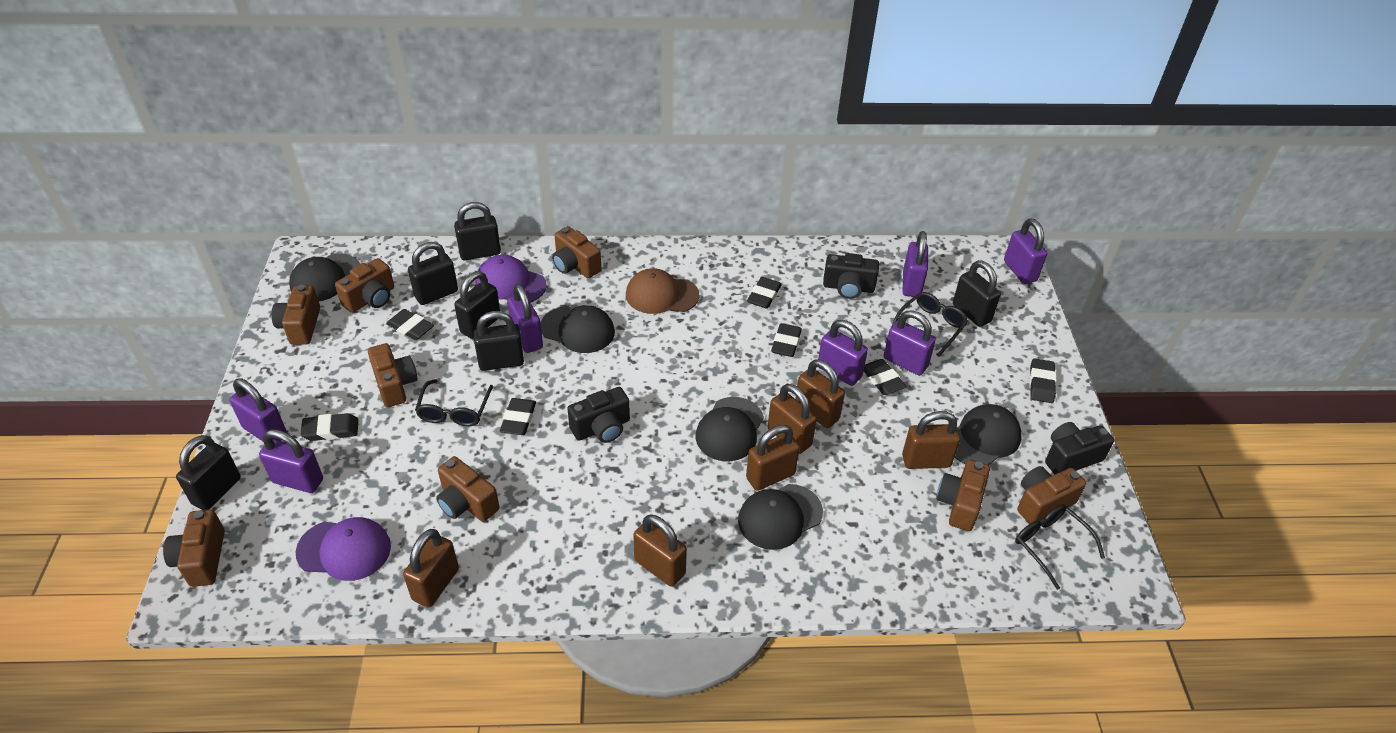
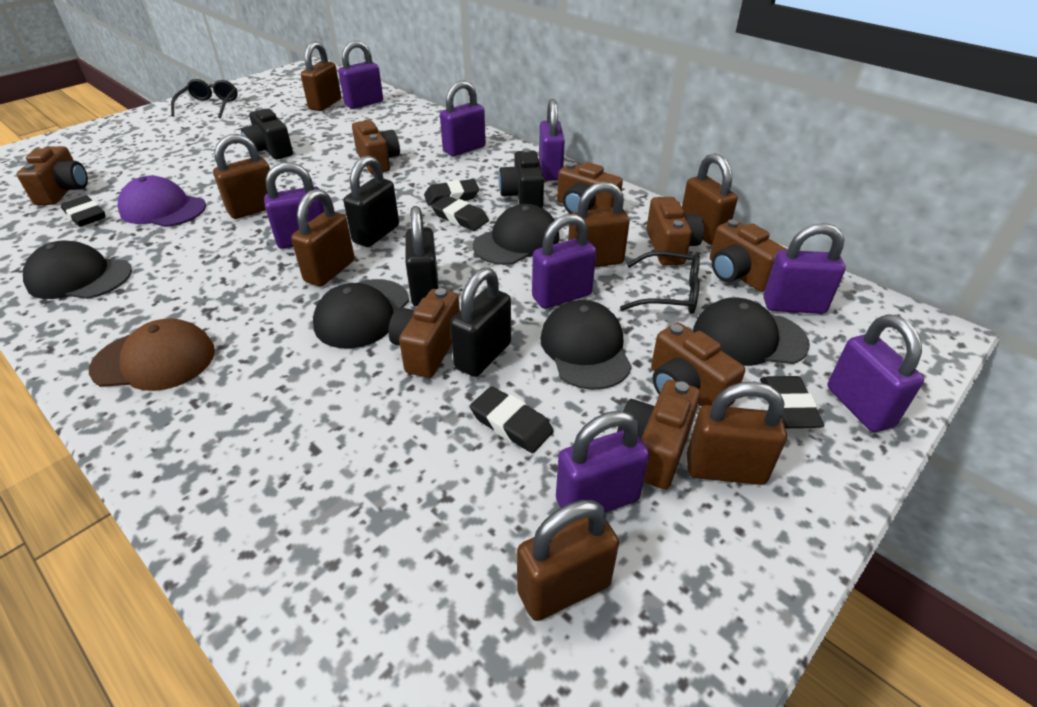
black camera: 3 -> 2
black eraser: 7 -> 5
black glasses: 3 -> 2
black padlock: 6 -> 3
brown padlock: 6 -> 7
purple cap: 2 -> 1
purple padlock: 7 -> 8

